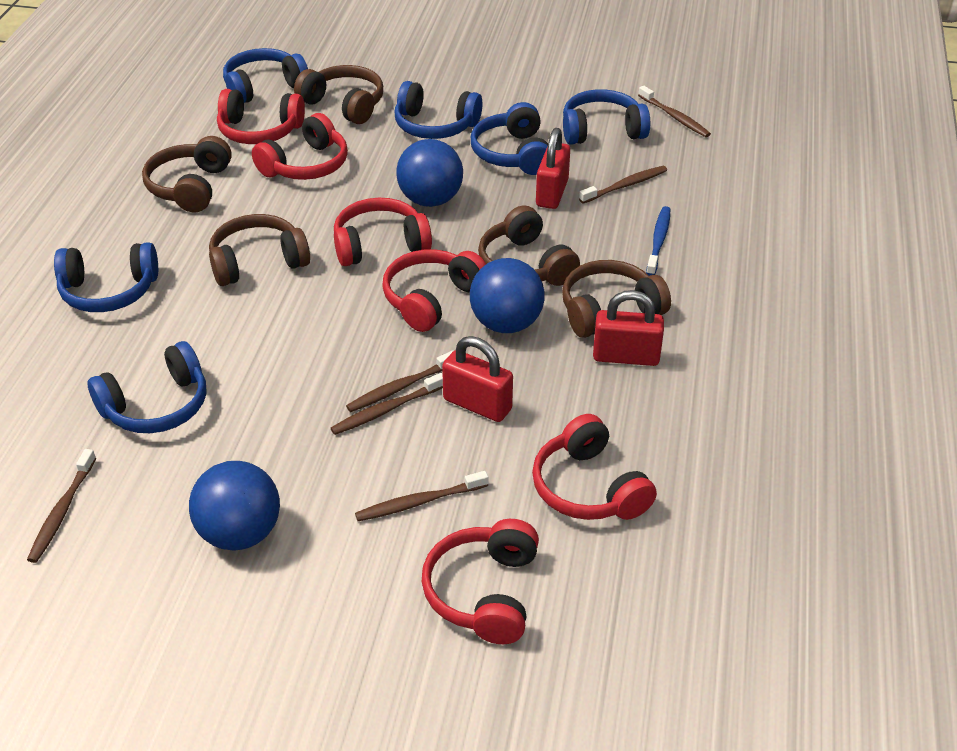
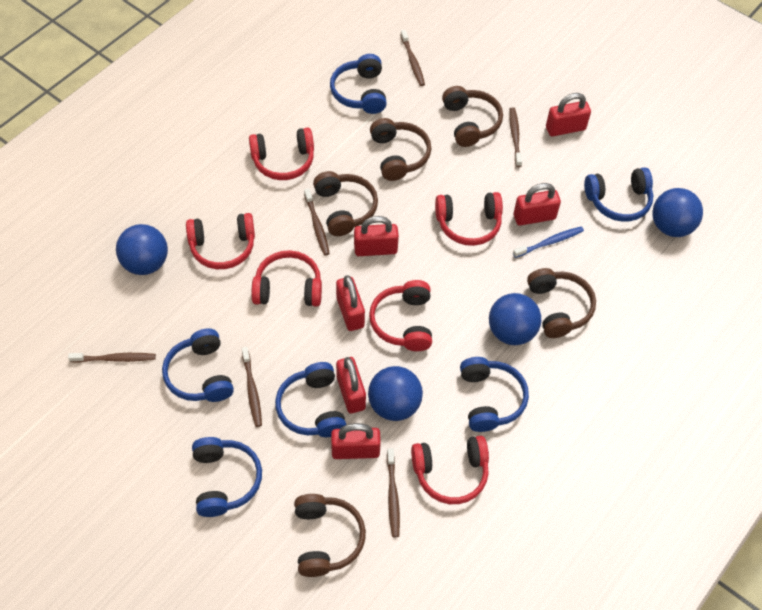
blue ball: 3 -> 4
red padlock: 3 -> 6

